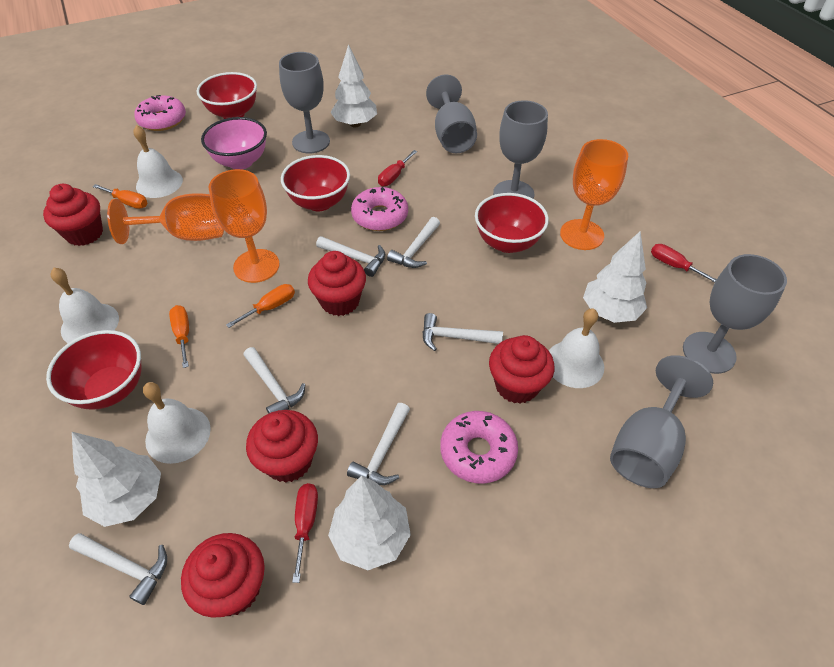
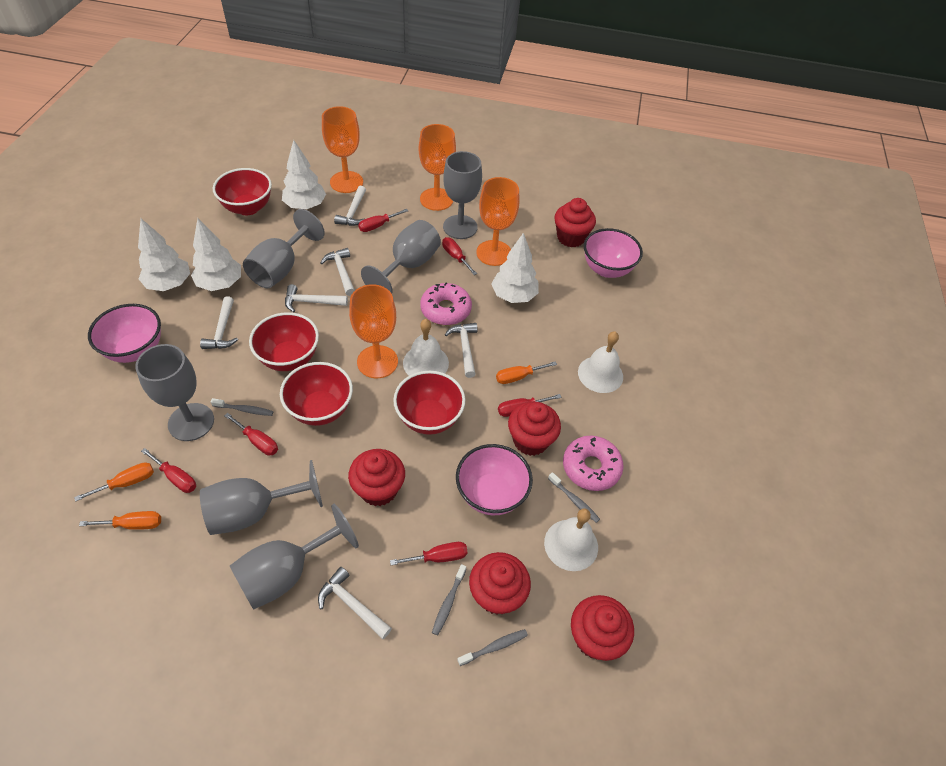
grey goblet: 5 -> 6
grey toothbrush: 0 -> 4
orange goblet: 3 -> 4
pink bowl: 1 -> 3
pink donut: 3 -> 2
red screwdriver: 3 -> 6
white bell: 4 -> 3

